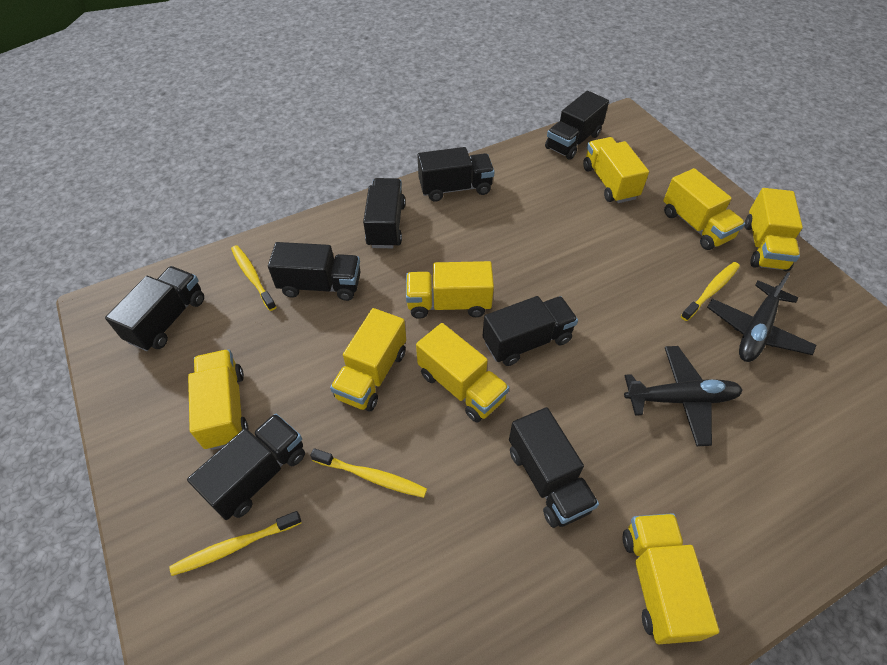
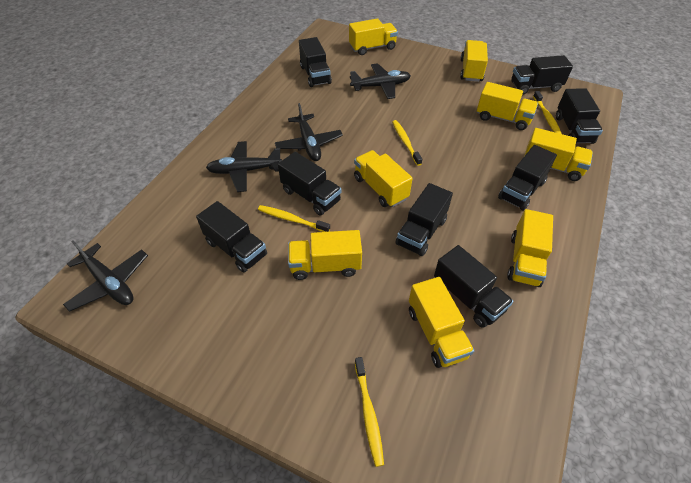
black plane: 2 -> 4

